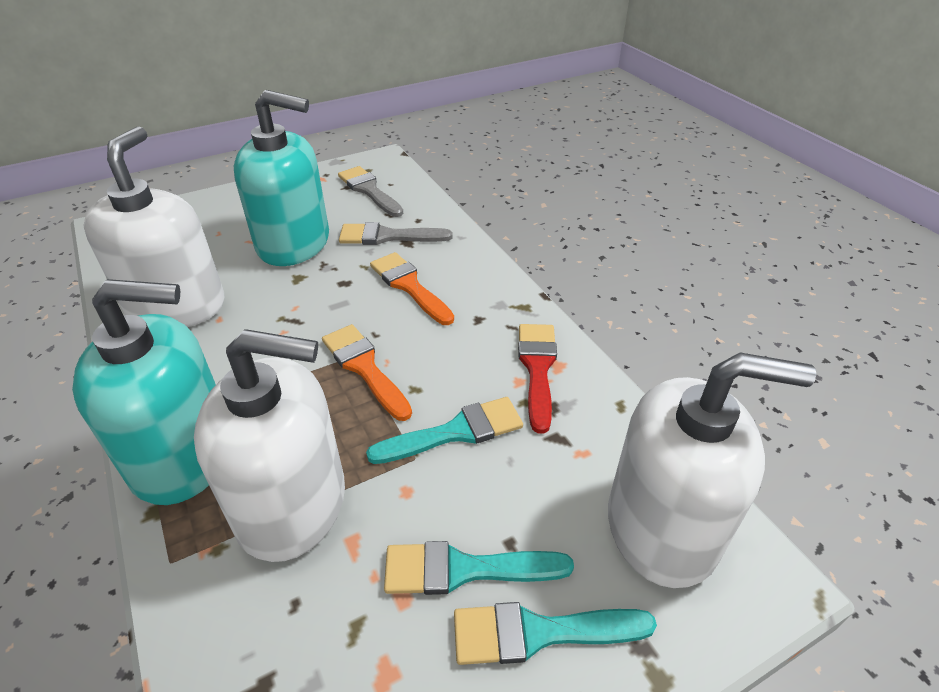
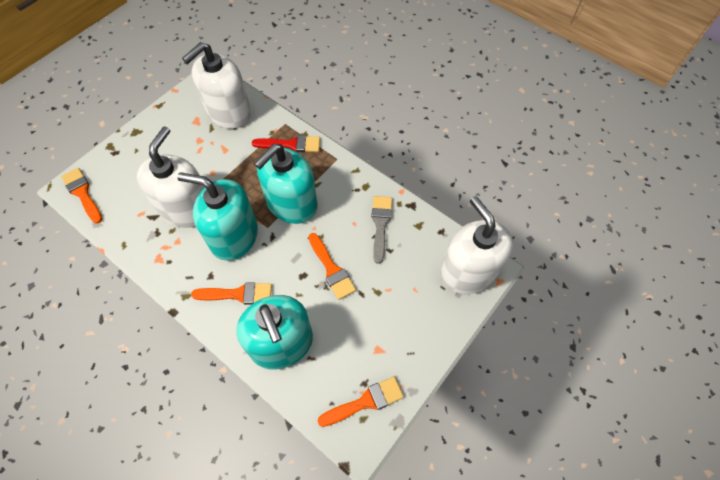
grey brush: 2 -> 1
orange brush: 2 -> 4
turquoise brush: 3 -> 0
turquoise soap dispenser: 2 -> 3

